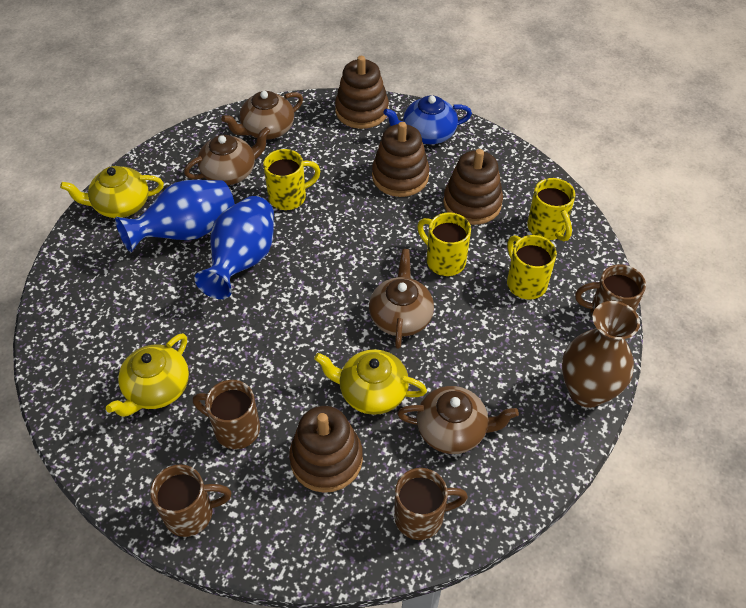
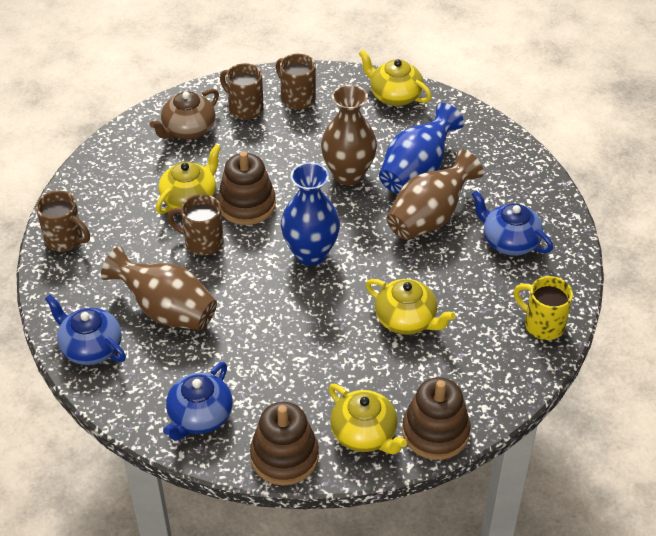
blue teapot: 1 -> 3
brown stacking toy: 4 -> 3
brown teapot: 4 -> 1
brown vase: 1 -> 3
yellow mug: 4 -> 1
yellow teapot: 3 -> 4

